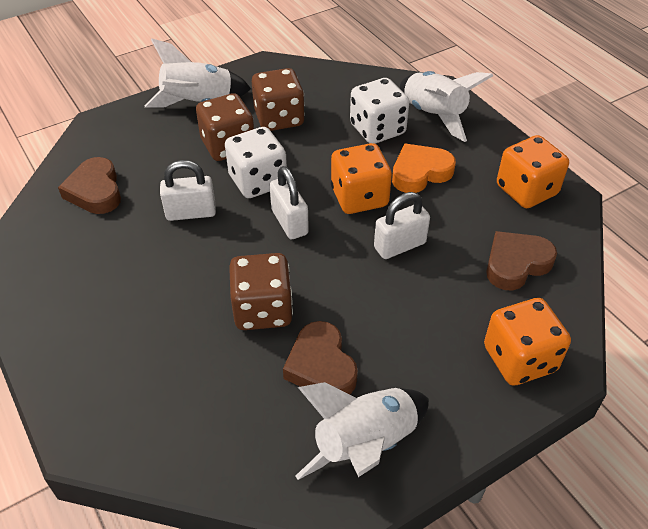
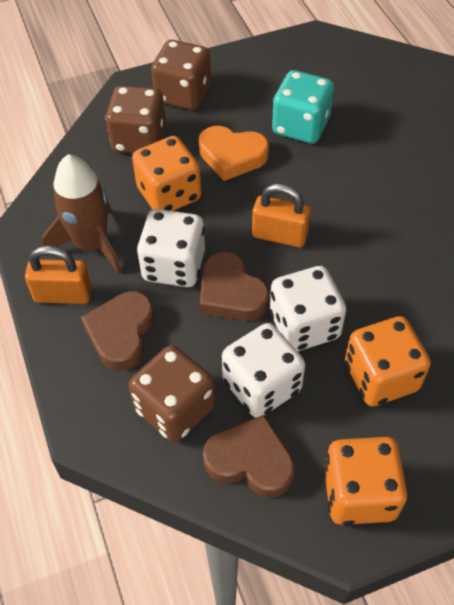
brown rocket: 0 -> 1
orange padlock: 0 -> 2
turquoise dice: 0 -> 1
white dice: 2 -> 3
white padlock: 3 -> 0
white rocket: 3 -> 0

